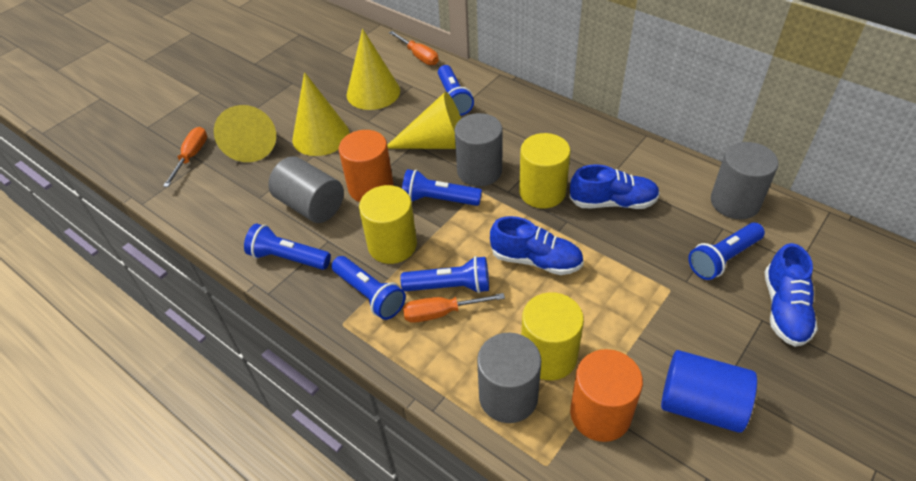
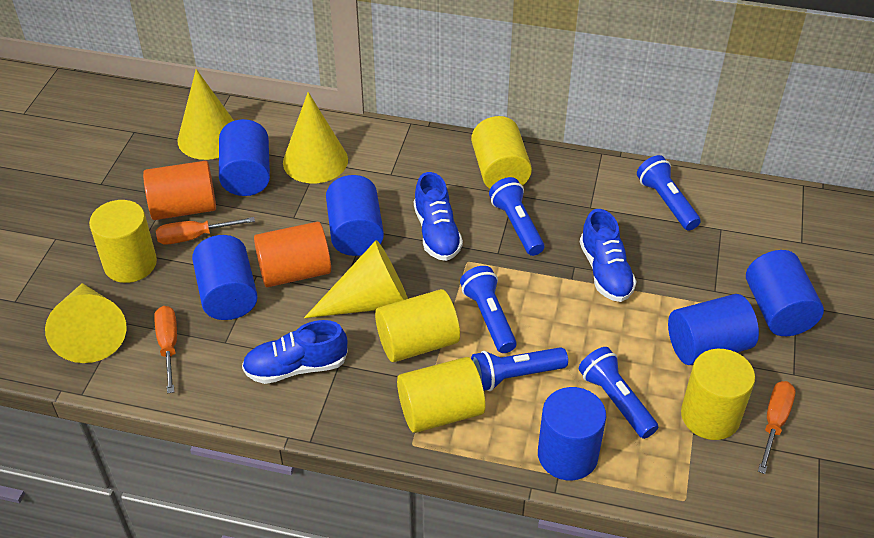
blue cylinder: 1 -> 6
blue flashlight: 6 -> 5
grey cylinder: 4 -> 0
yellow cylinder: 3 -> 5

